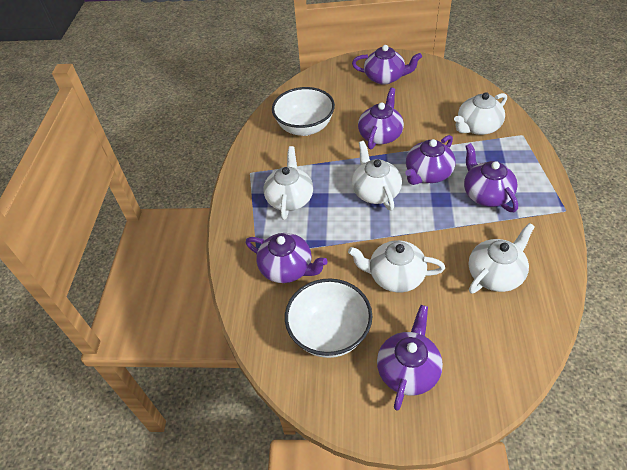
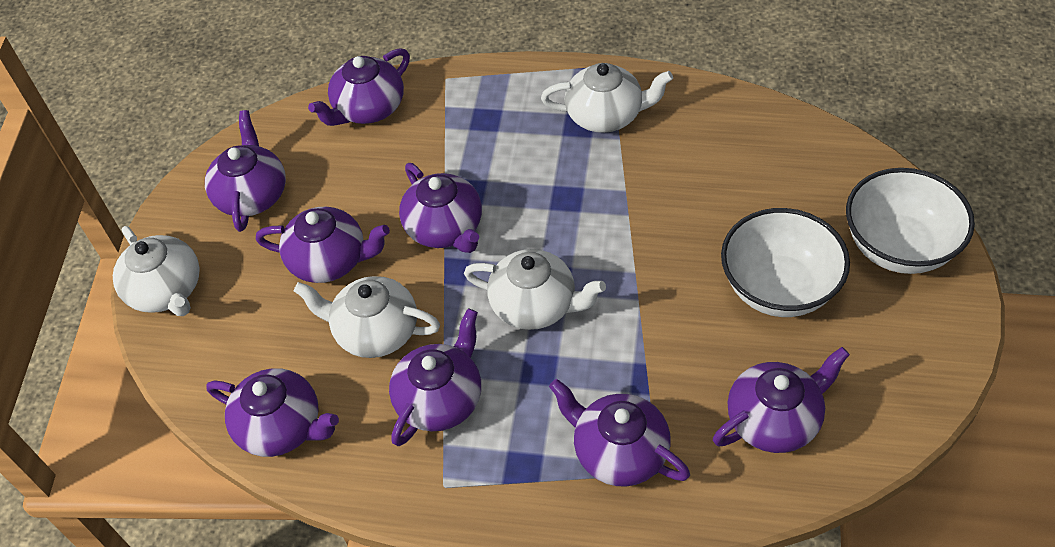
purple teapot: 6 -> 8
white teapot: 5 -> 4

